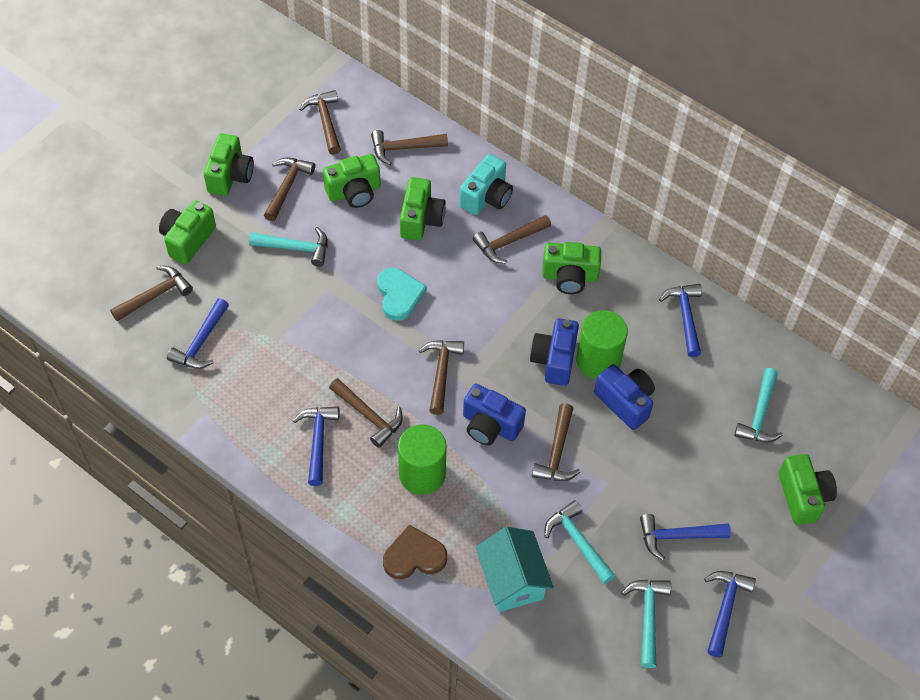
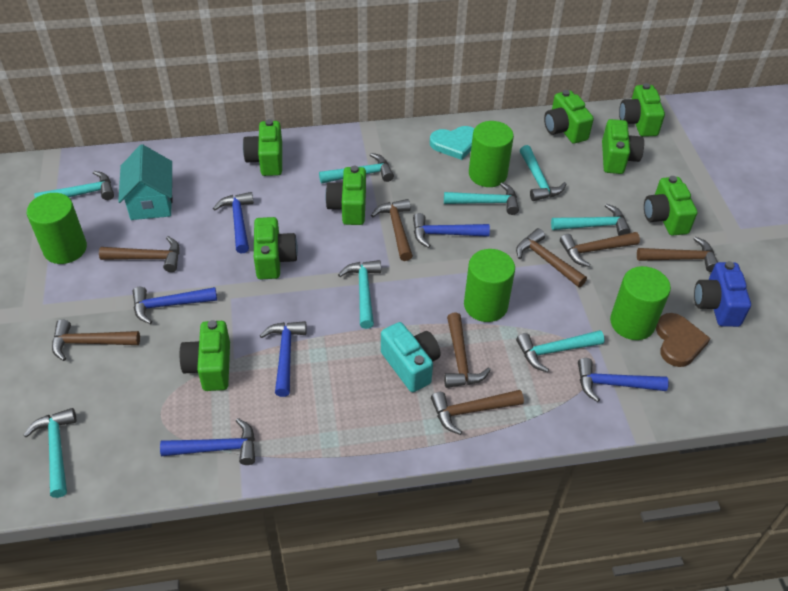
blue camera: 3 -> 1
blue hammer: 5 -> 6
green camera: 6 -> 8
green cylinder: 2 -> 4
turquoise hammer: 4 -> 8

